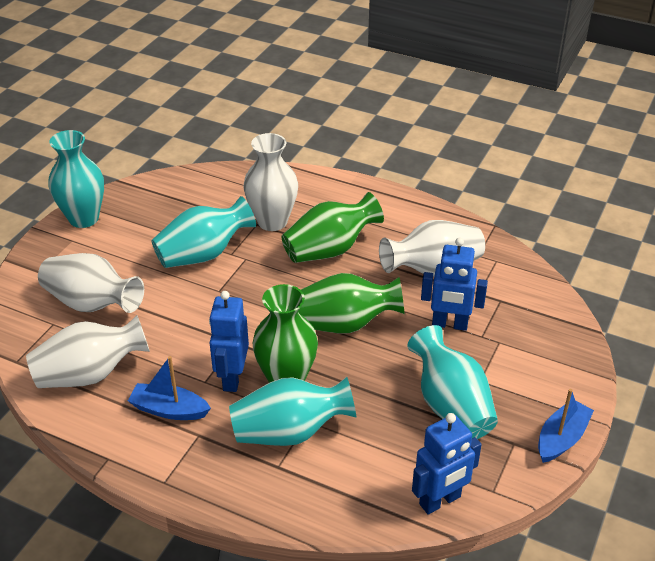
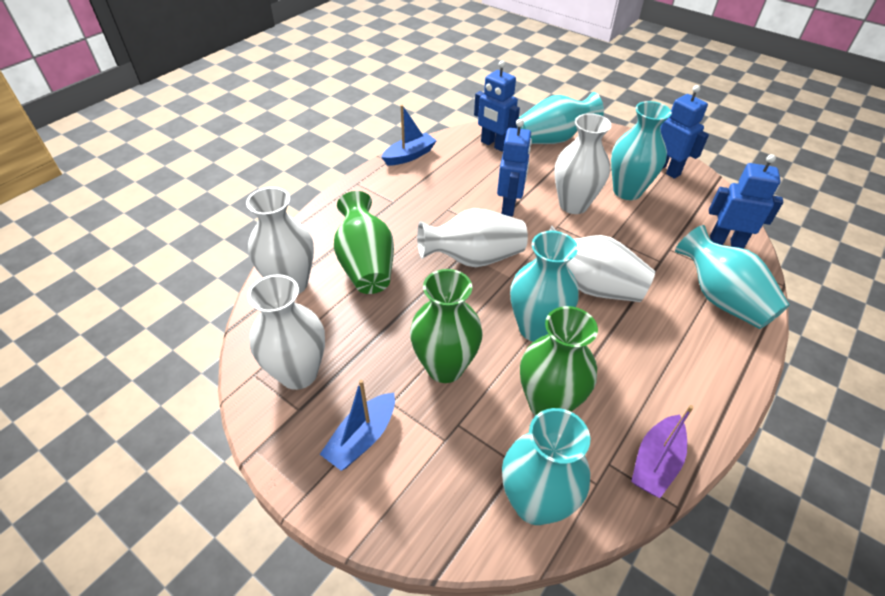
blue robot: 3 -> 4
purple boat: 0 -> 1
turquoise vase: 4 -> 5
white vase: 4 -> 5

